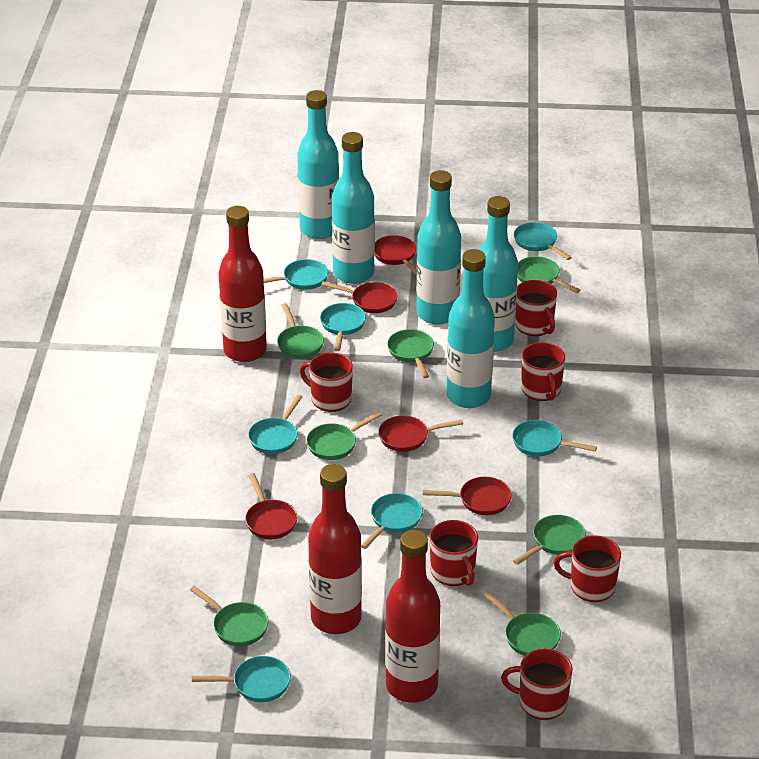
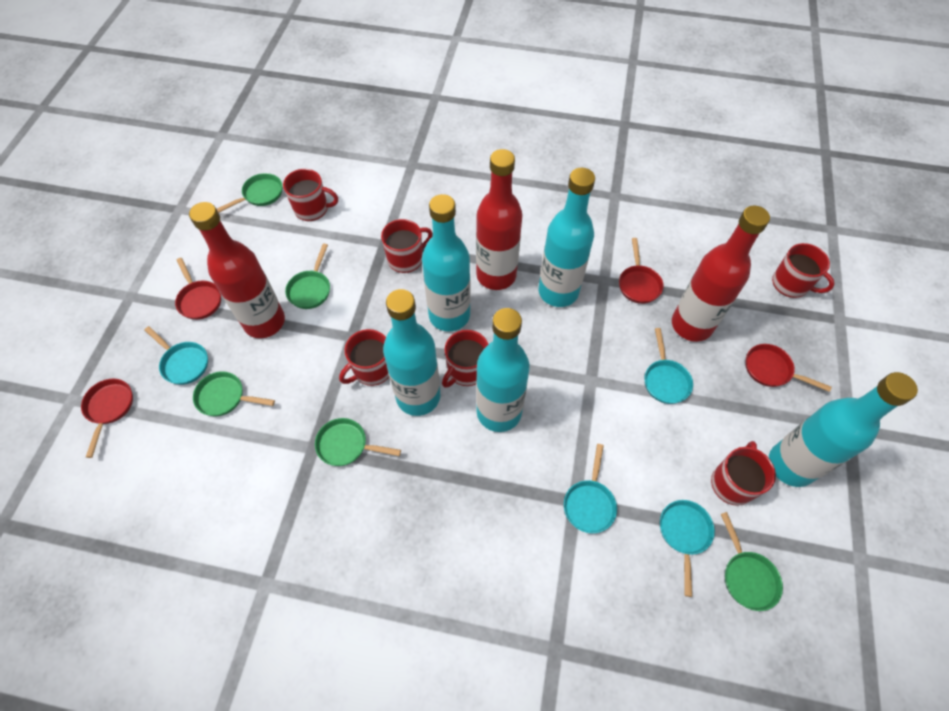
green pan: 7 -> 5
red pan: 5 -> 4
turquoise pan: 7 -> 4

